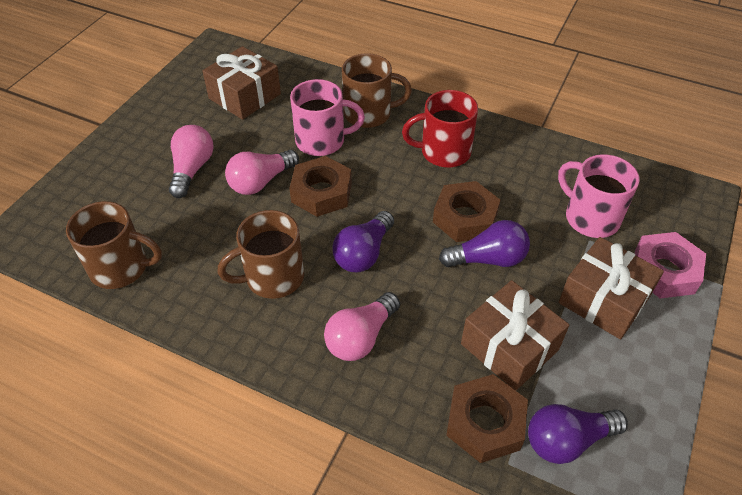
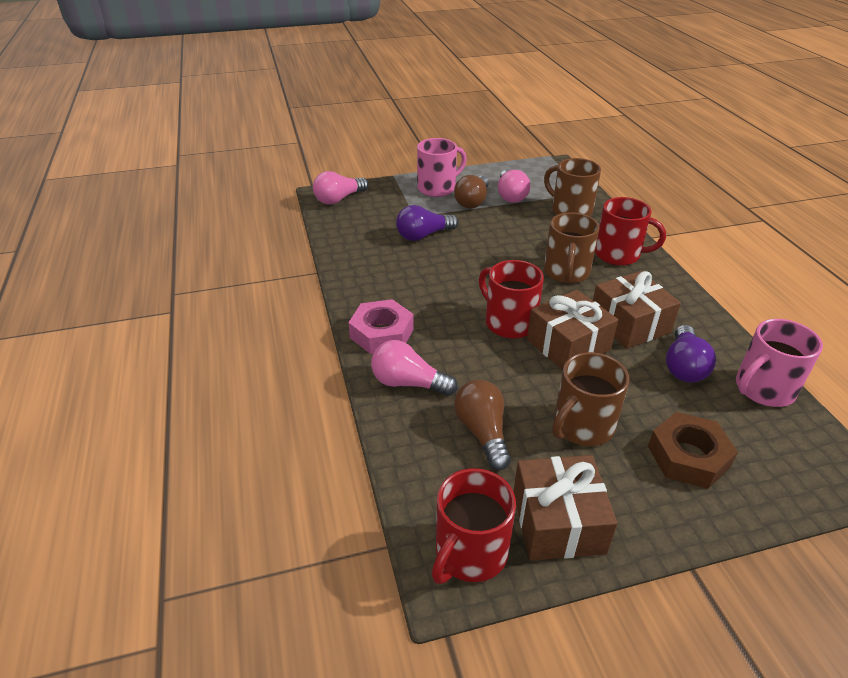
brown light bulb: 0 -> 2
brown nut: 3 -> 1
purple light bulb: 3 -> 2
red mug: 1 -> 3

